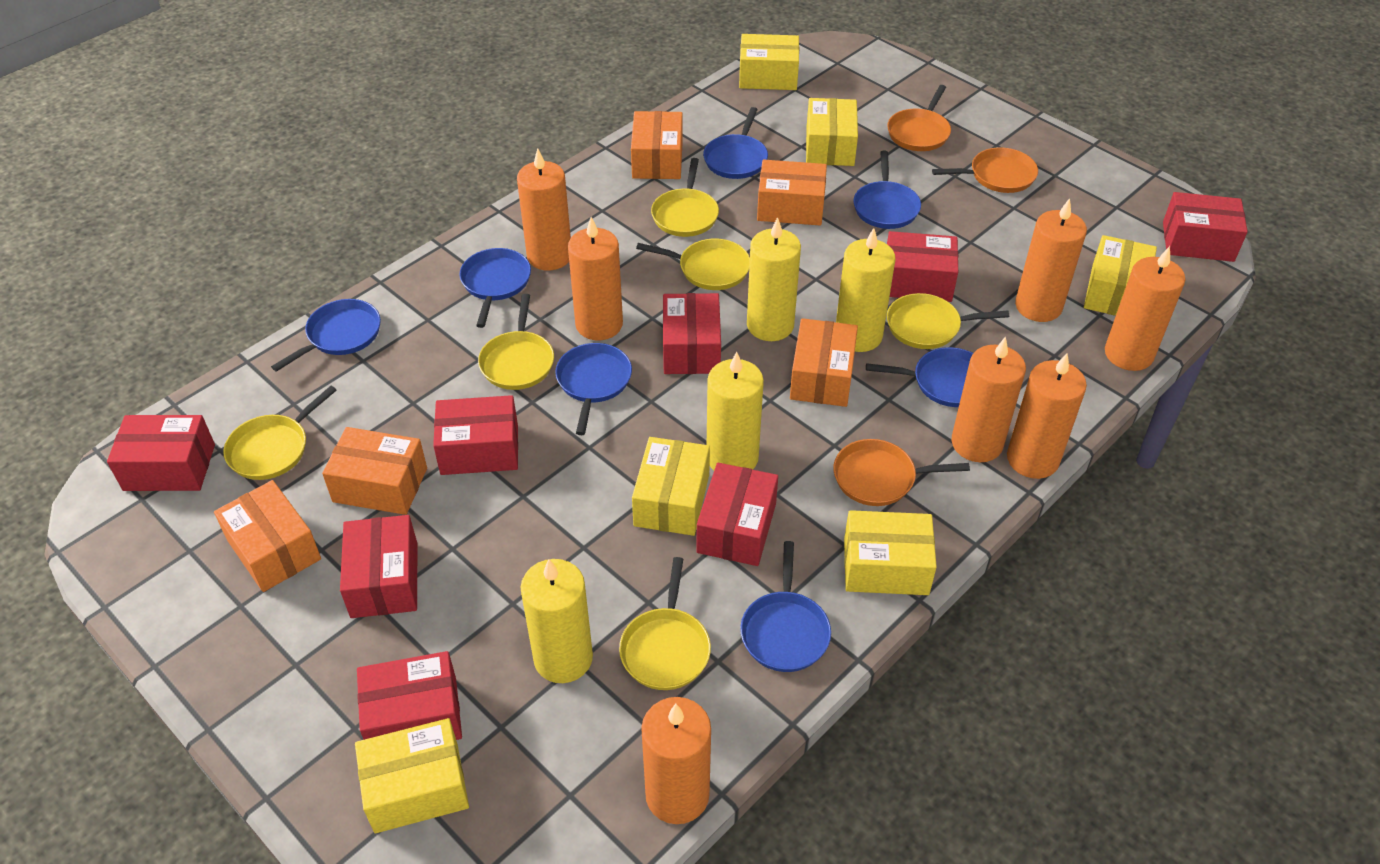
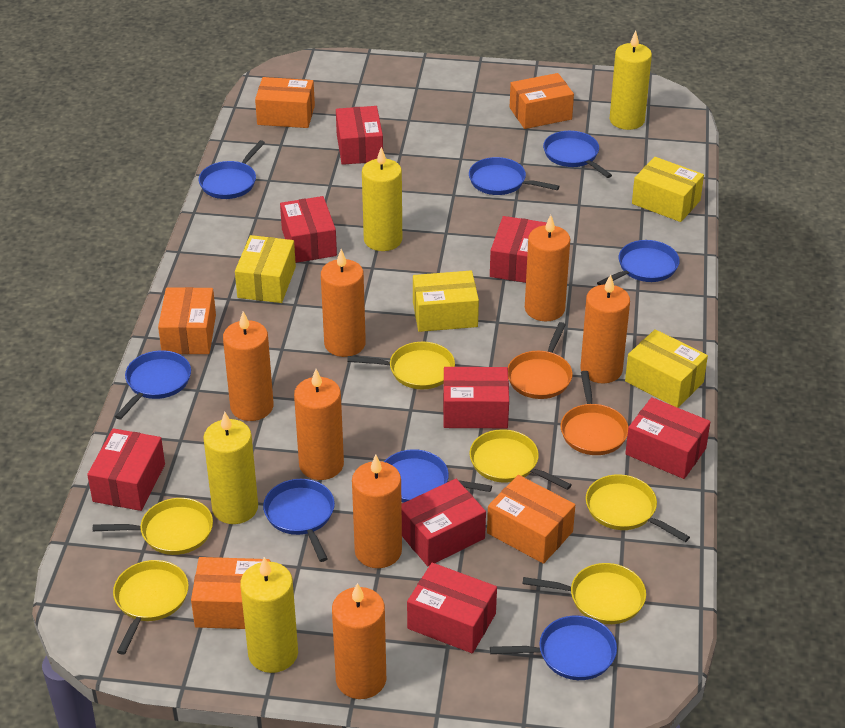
blue pan: 7 -> 8
orange pan: 3 -> 2
yellow box: 6 -> 4

